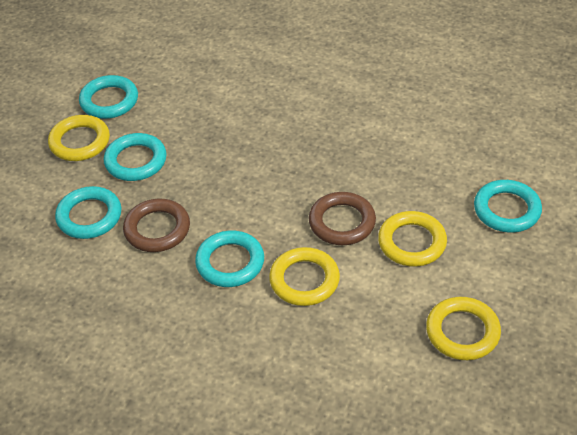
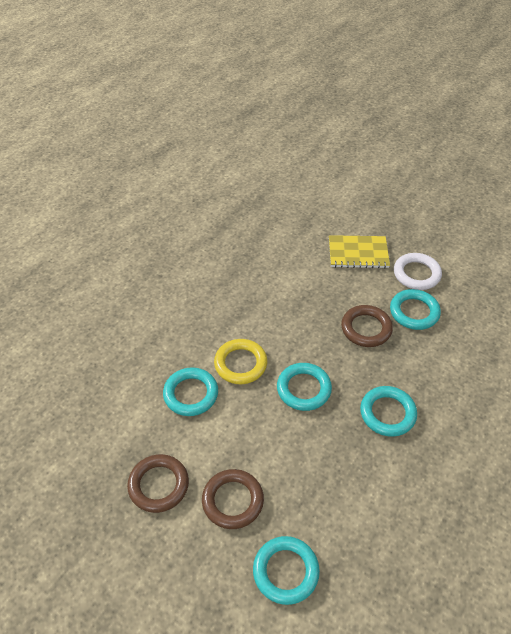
brown ring: 2 -> 3
white ring: 0 -> 1
yellow notebook: 0 -> 1
yellow ring: 4 -> 1

